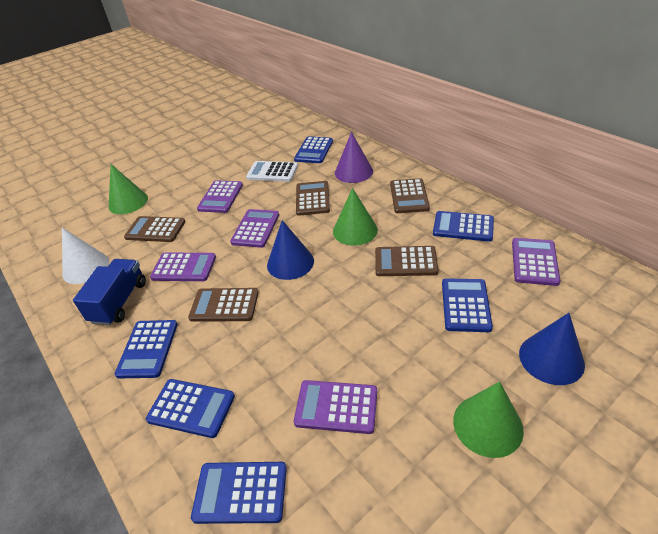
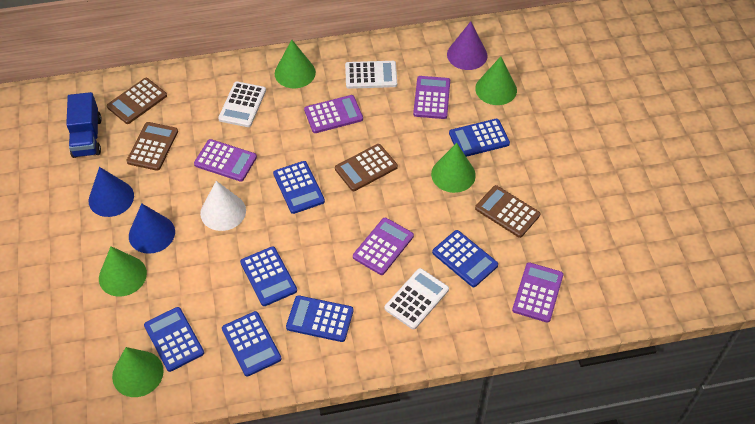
blue calculator: 6 -> 7
brown calculator: 5 -> 4
green cone: 3 -> 5
white calculator: 1 -> 3

